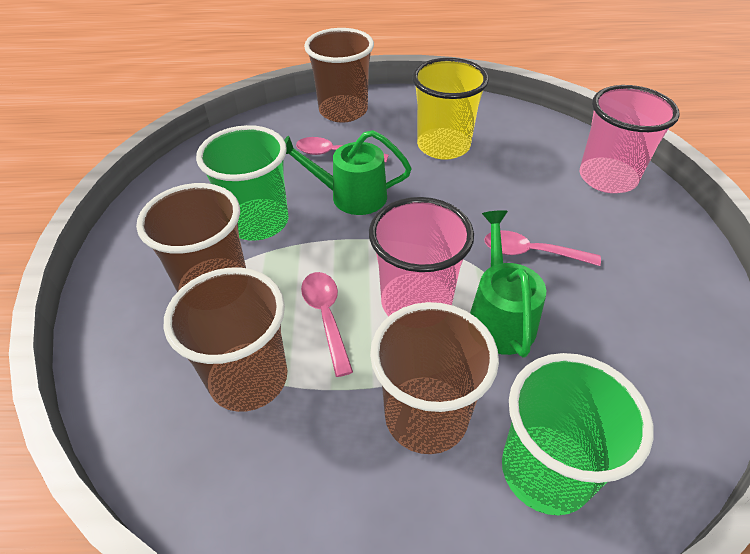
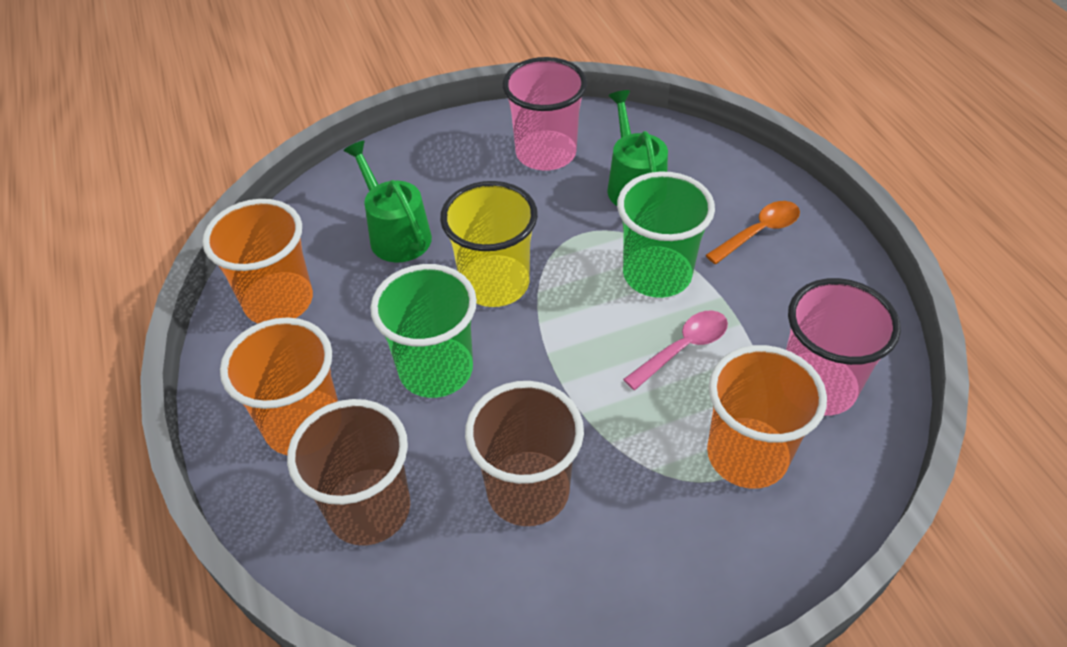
brown cup: 4 -> 2
orange cup: 0 -> 3
orange spoon: 0 -> 1
pink spoon: 3 -> 1

